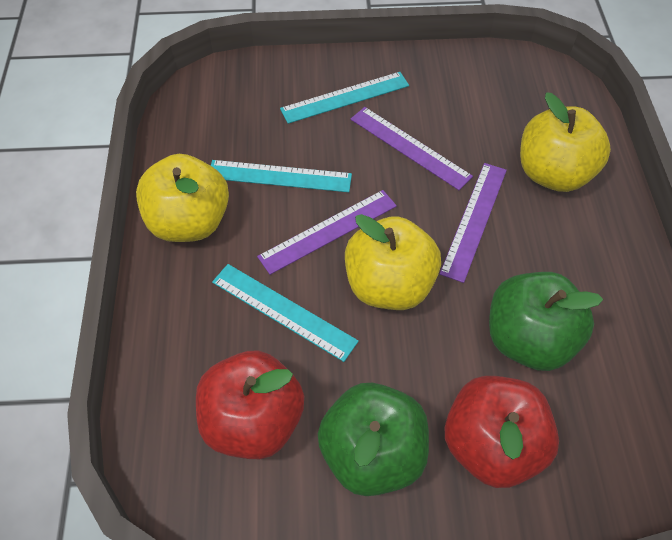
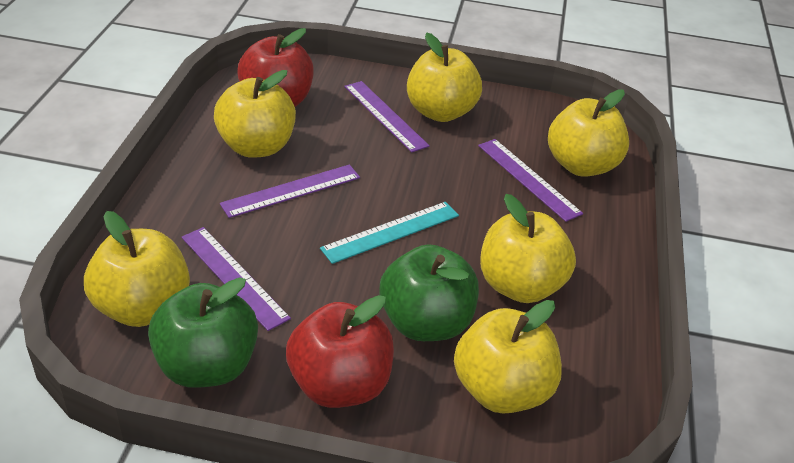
purple ruler: 3 -> 4
turquoise ruler: 3 -> 1
yellow apple: 3 -> 6

